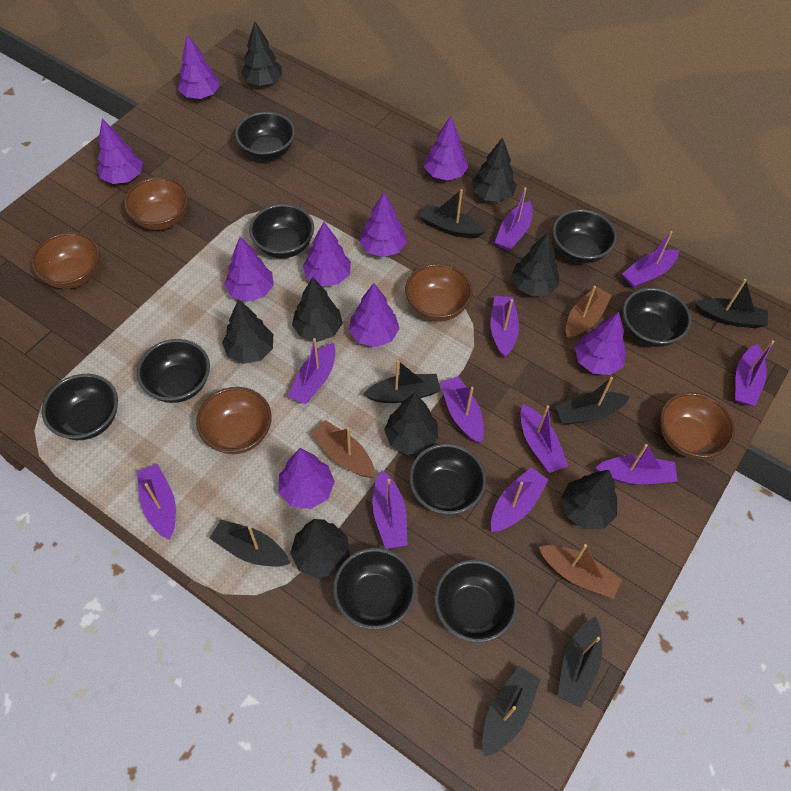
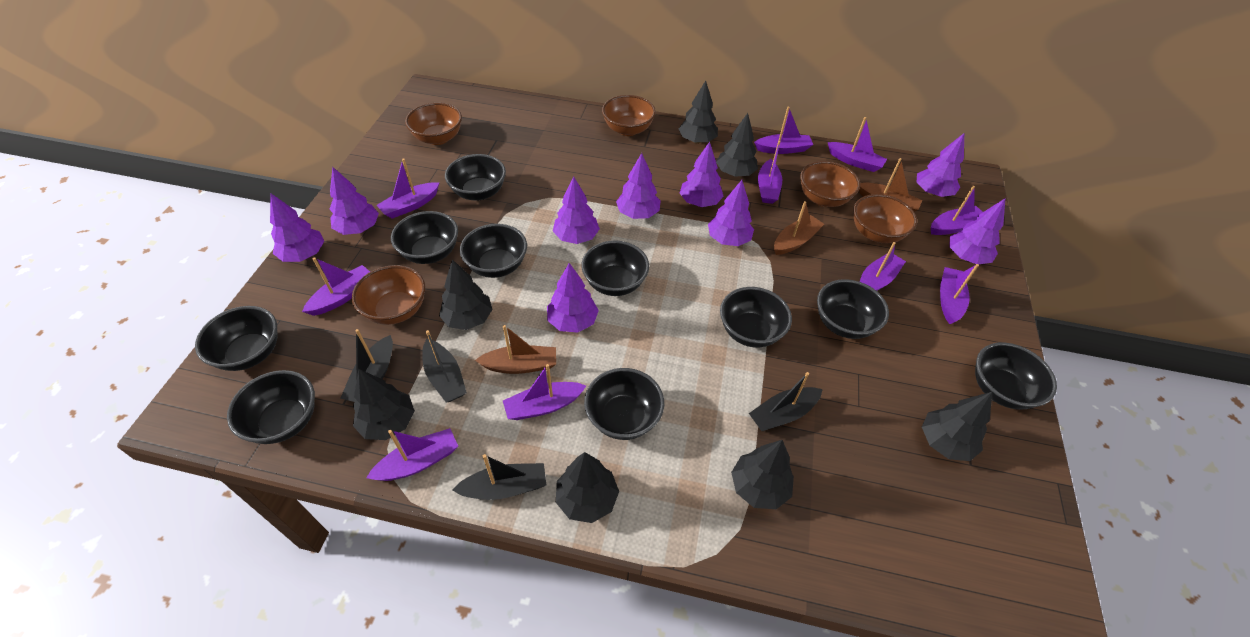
black boat: 7 -> 4
black bowl: 9 -> 10
black tree: 8 -> 7
purple boat: 11 -> 10

